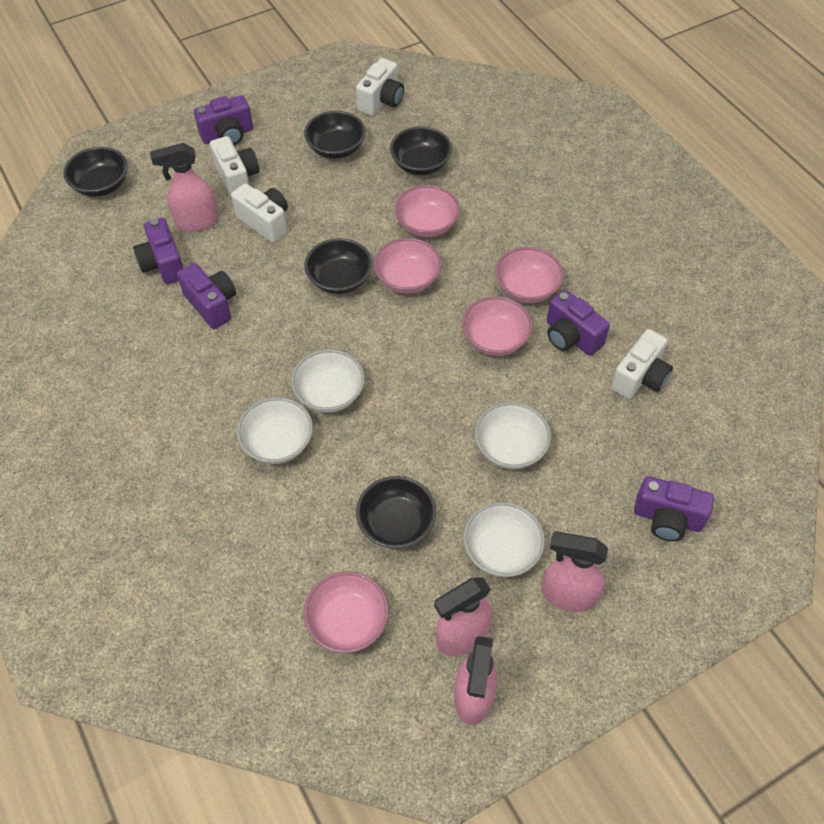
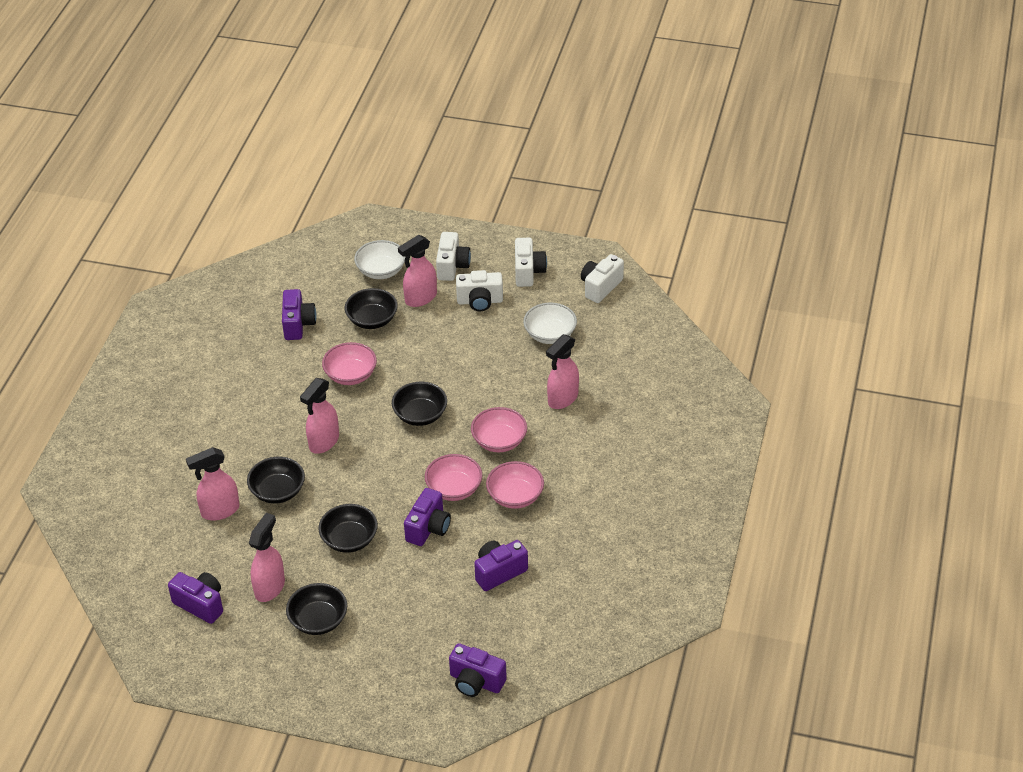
pink bowl: 5 -> 4
pink spray bottle: 4 -> 5
white bowl: 4 -> 2

